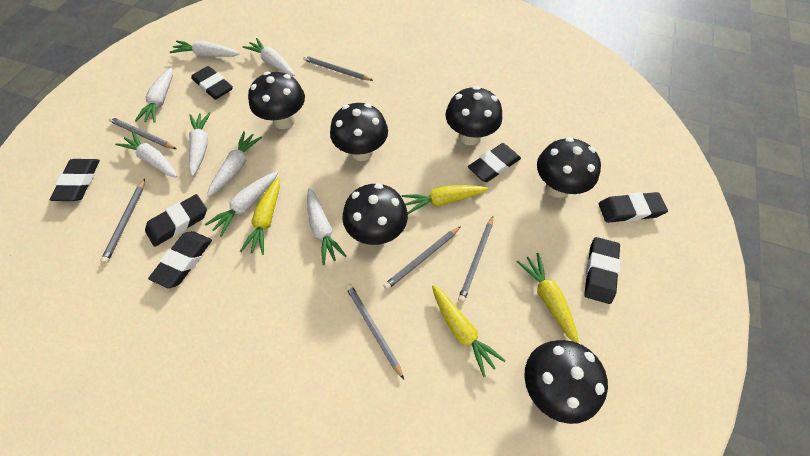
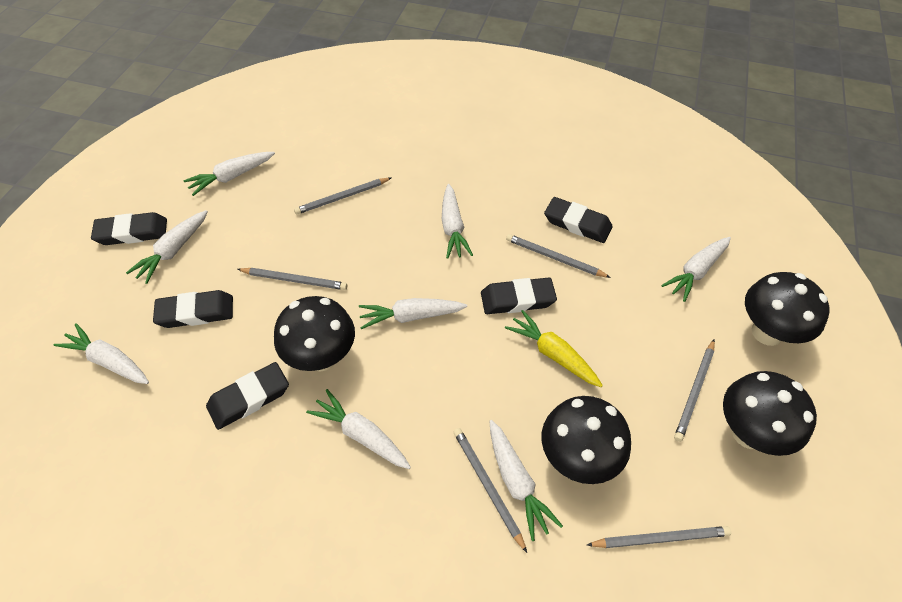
black eraser: 7 -> 5
black mushroom: 6 -> 4
yellow carrot: 4 -> 1

